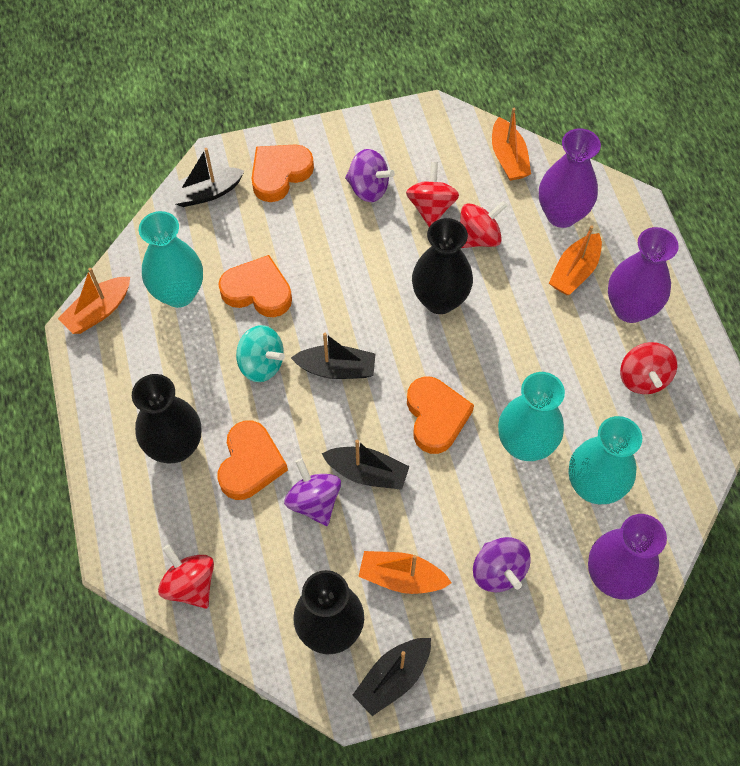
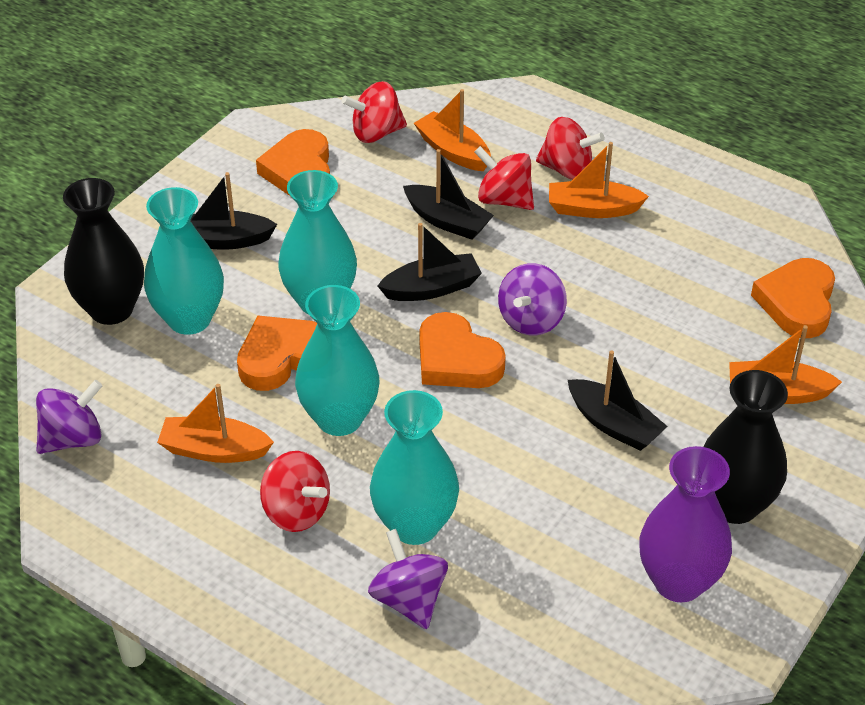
black vase: 3 -> 2
purple vase: 3 -> 1
turquoise spinning top: 1 -> 0
turquoise vase: 3 -> 4

